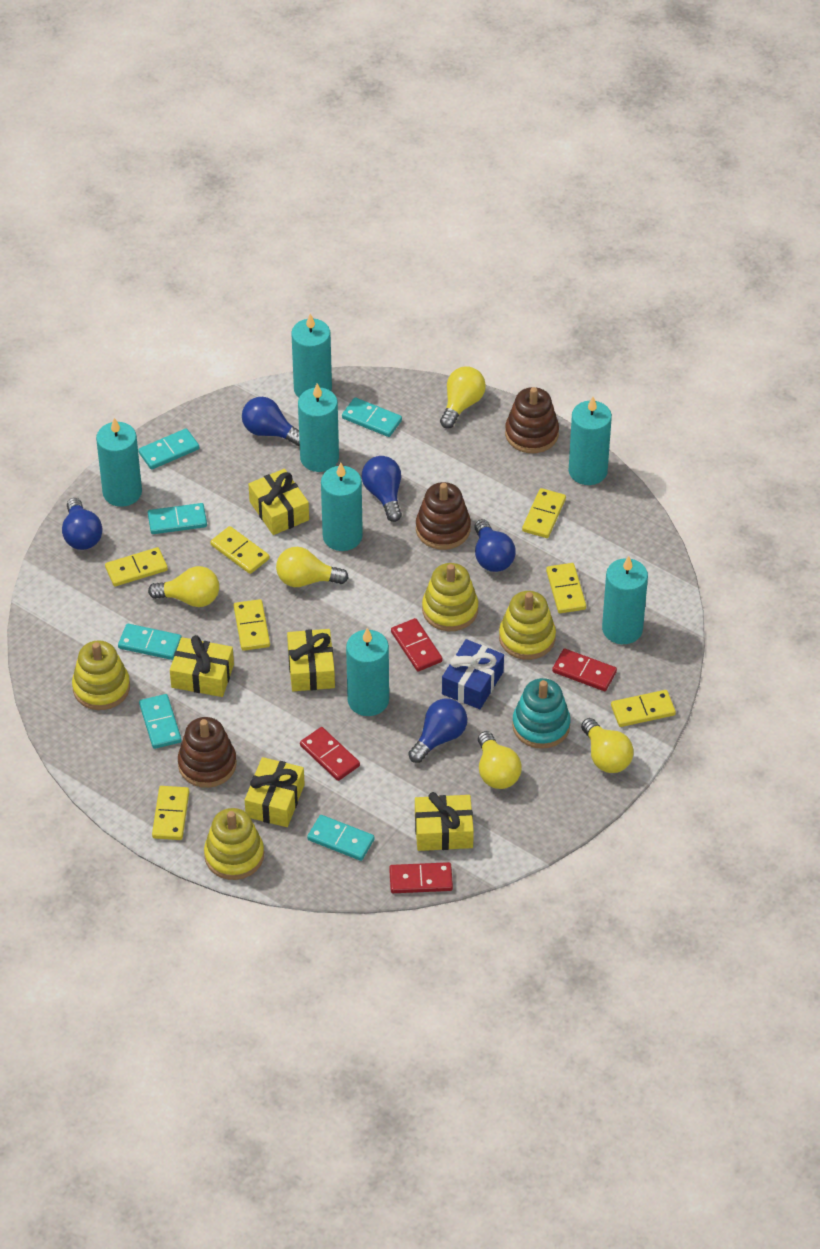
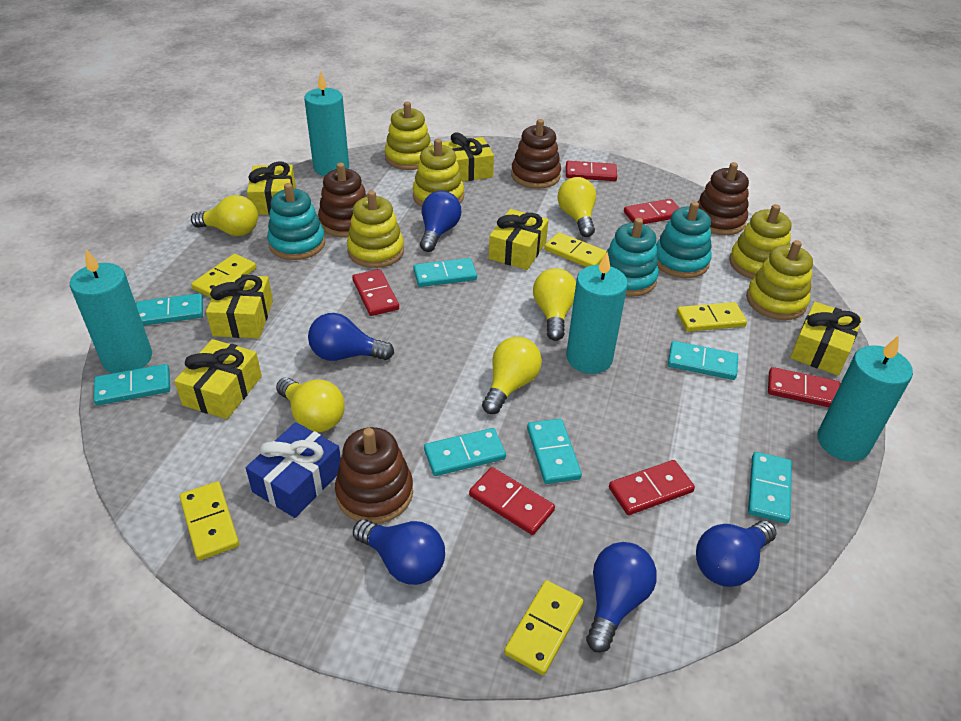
brown stacking toy: 3 -> 4
red domino: 4 -> 6
turquoise candle: 7 -> 4
turquoise domino: 6 -> 7
turquoise stacking toy: 1 -> 3
yellow domino: 7 -> 5
yellow gift: 5 -> 6
yellow stacking toy: 4 -> 5

